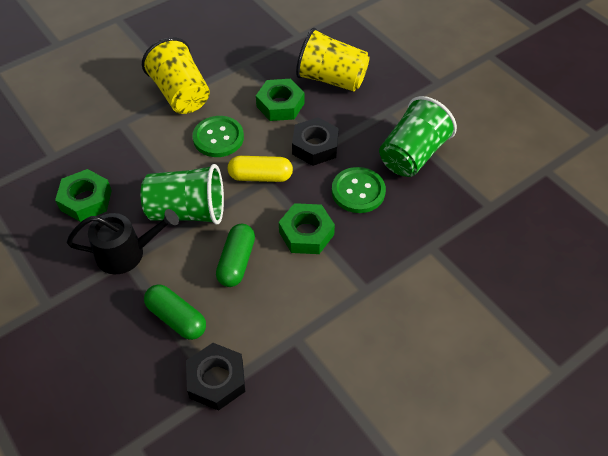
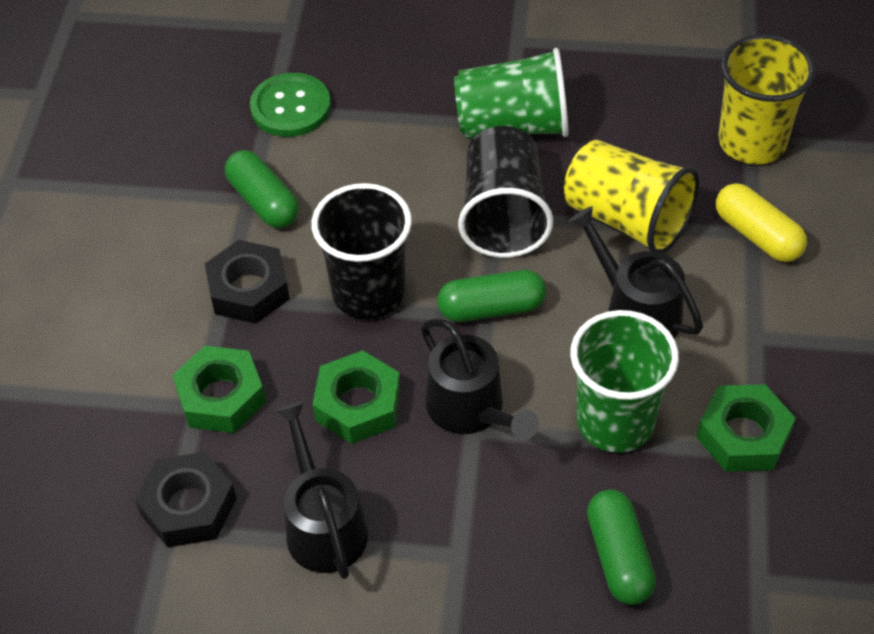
black cup: 0 -> 2
black watering can: 1 -> 3
green button: 2 -> 1
green capsule: 2 -> 3

